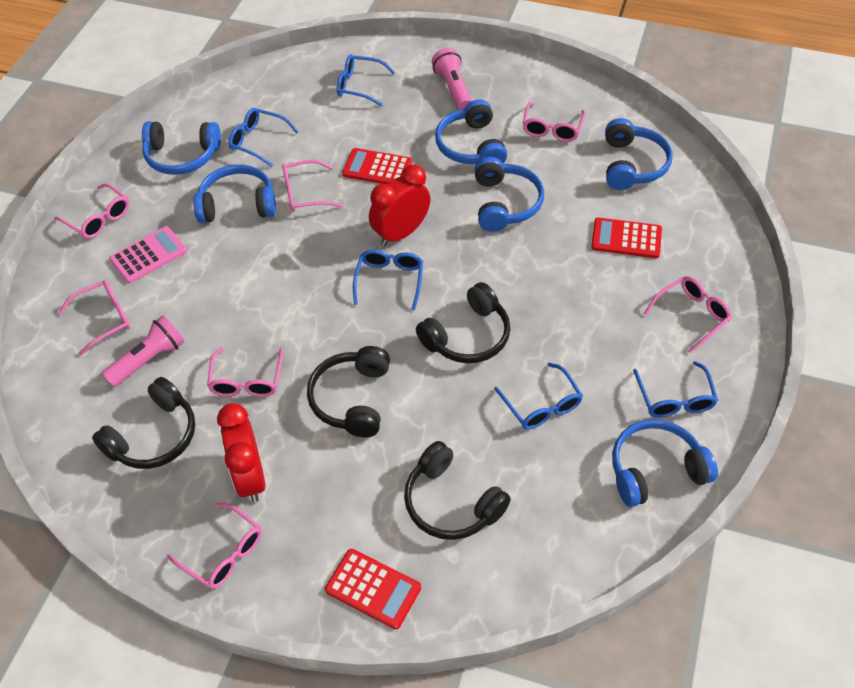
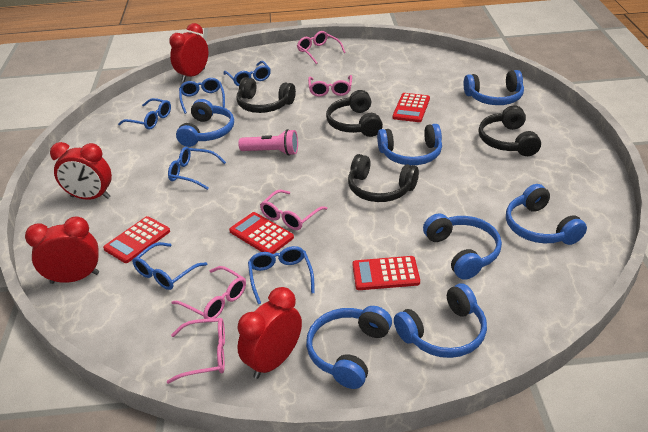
blue glasses: 5 -> 6
blue headphones: 6 -> 7
pink calculator: 1 -> 0
pink flashlight: 2 -> 1
pink glasses: 7 -> 5
red calculator: 3 -> 4
red clock: 2 -> 4

